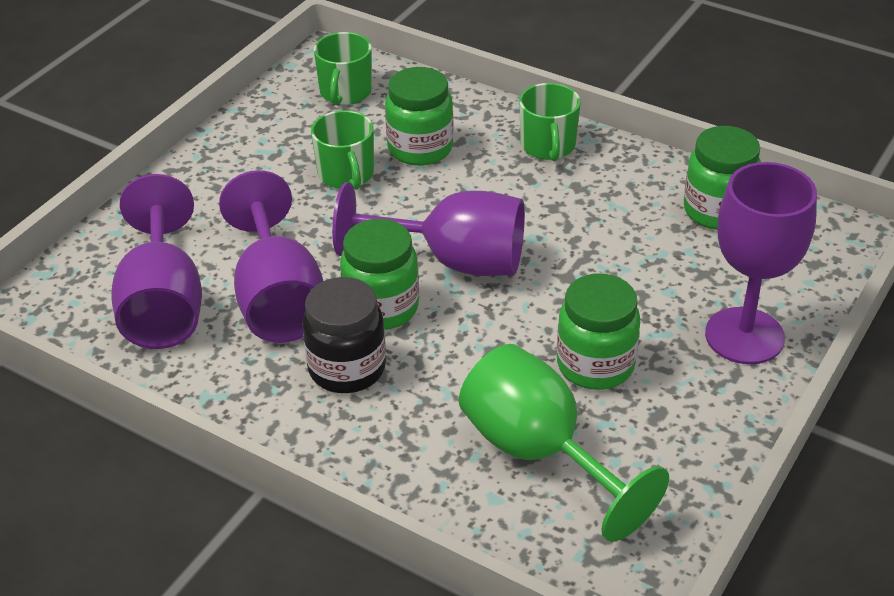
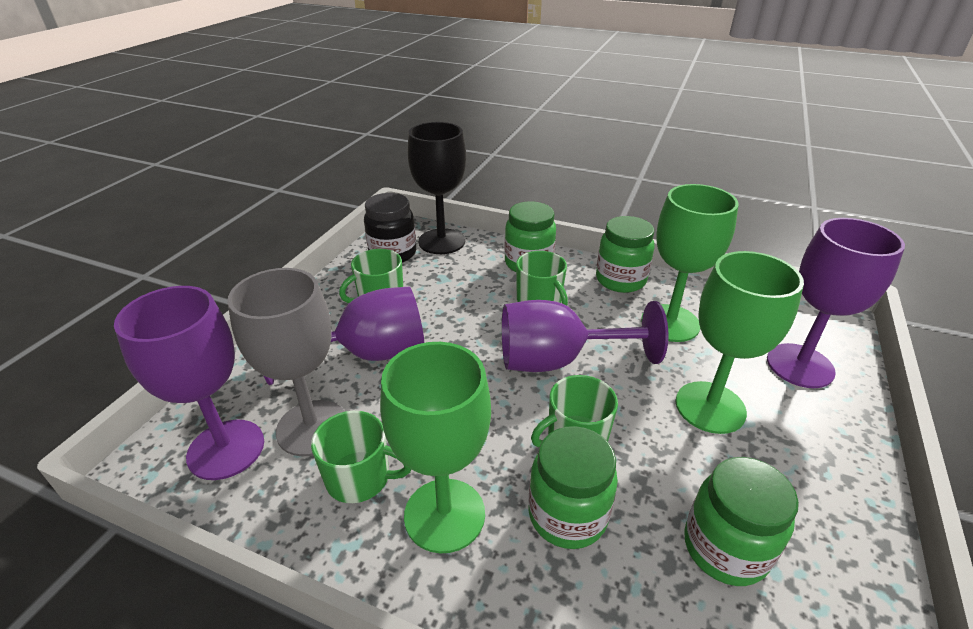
black goblet: 0 -> 1
green goblet: 1 -> 3
green mug: 3 -> 4
grey goblet: 0 -> 1

